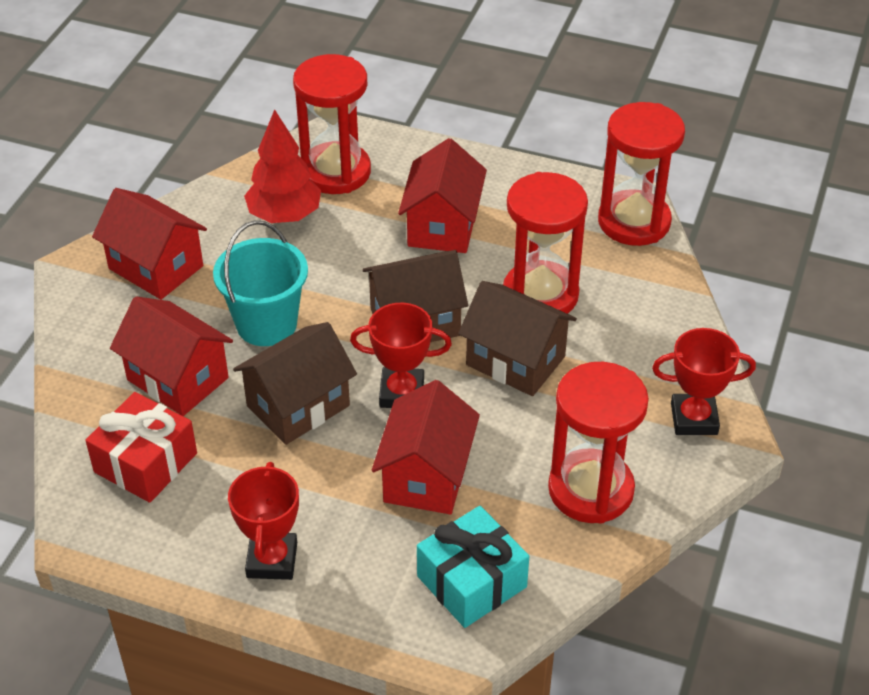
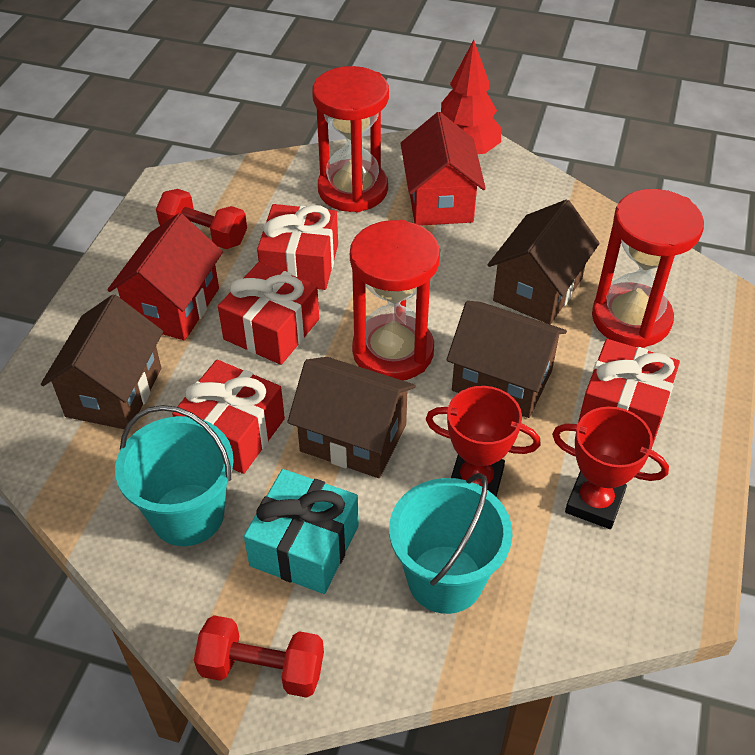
brown house: 3 -> 4
red dumbbell: 0 -> 2
red gift: 1 -> 4
red hourglass: 4 -> 3
red house: 4 -> 2
red trophy: 3 -> 2
turquoise bucket: 1 -> 2

